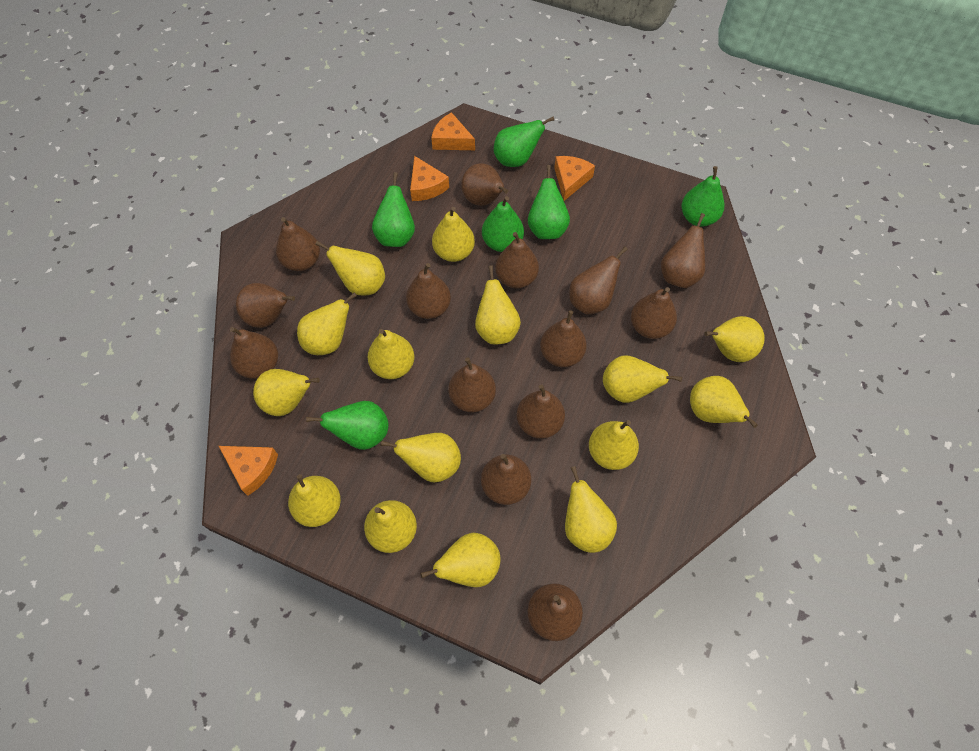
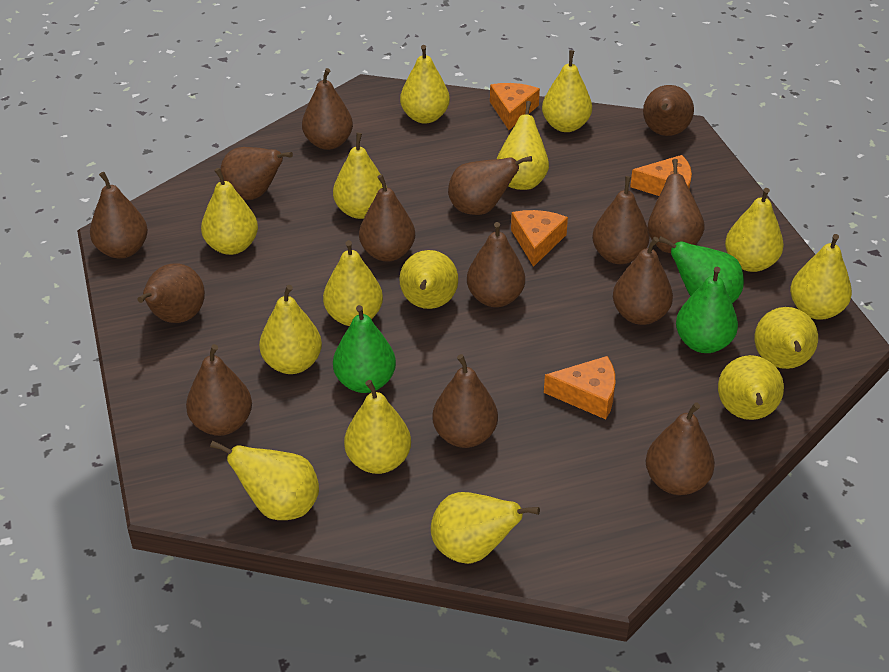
green pear: 6 -> 3

